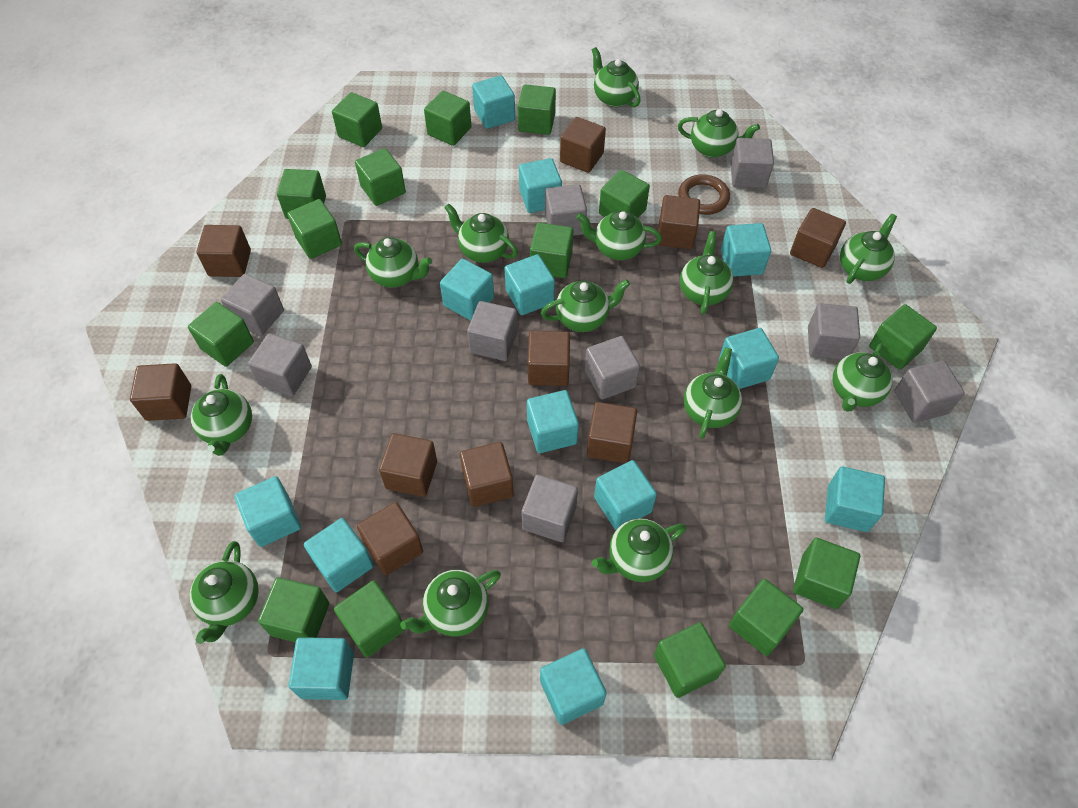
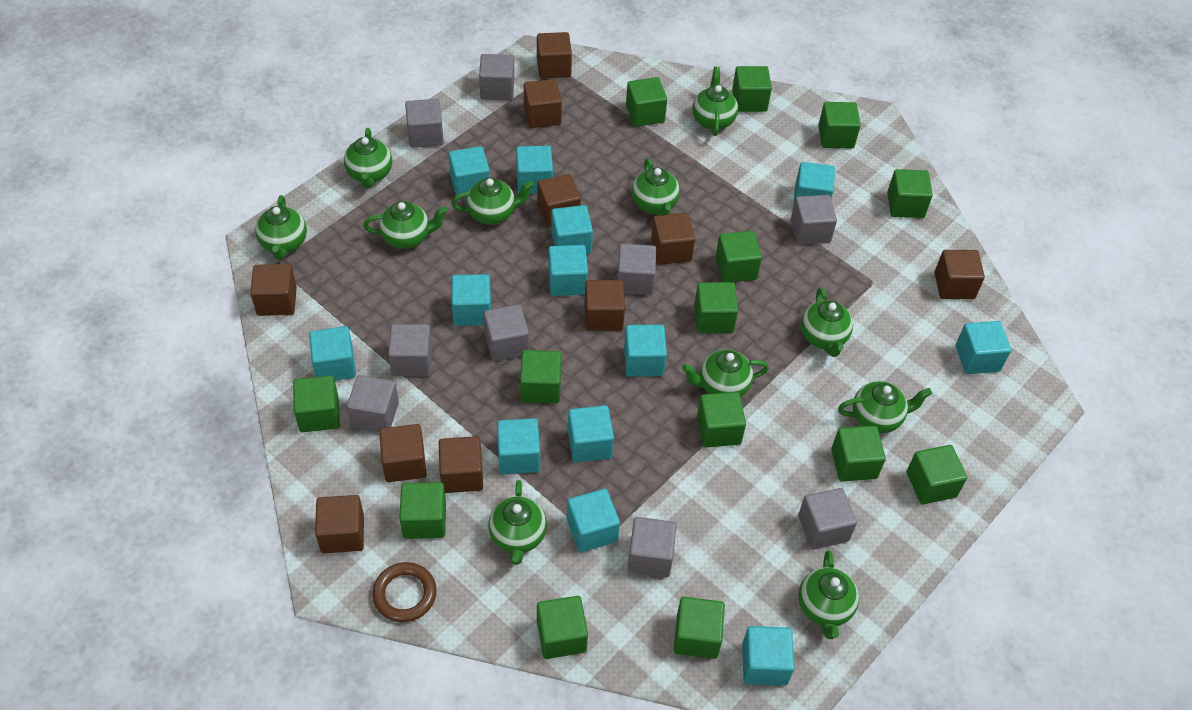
green cube: 15 -> 14
green teapot: 14 -> 11

